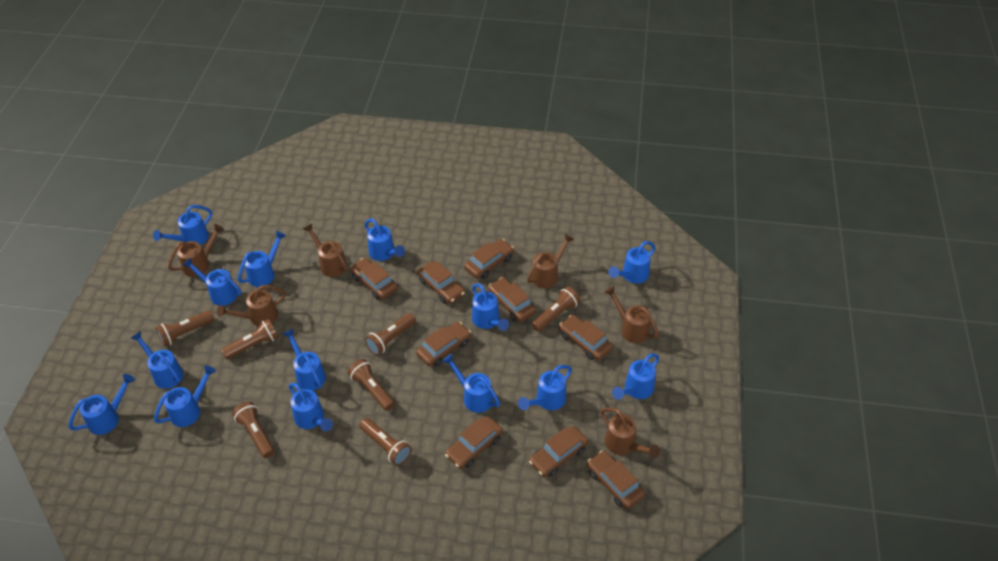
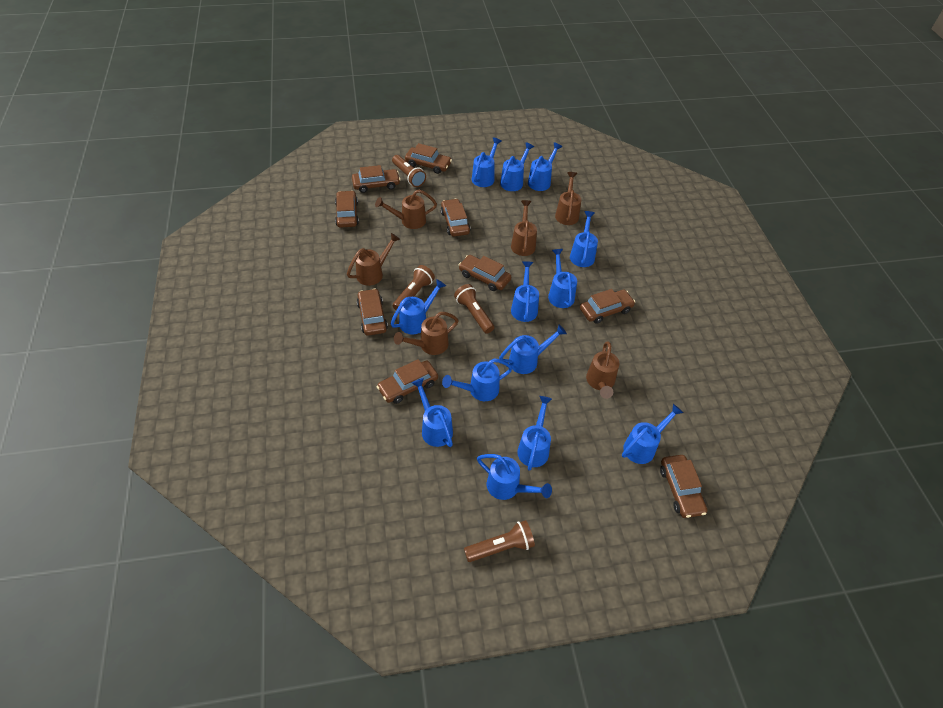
blue watering can: 14 -> 13
brown flashlight: 7 -> 4

